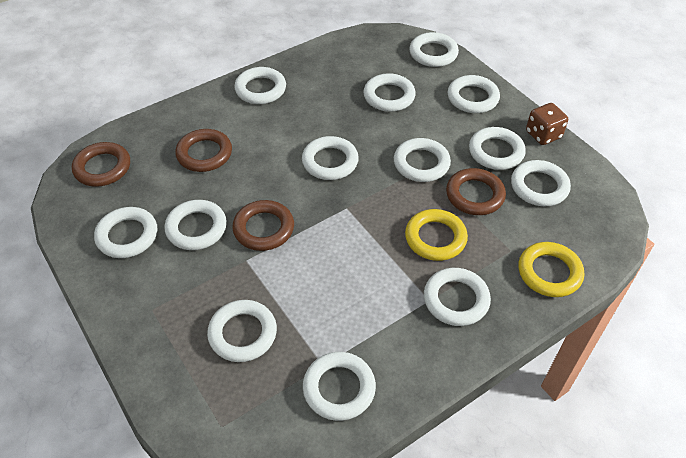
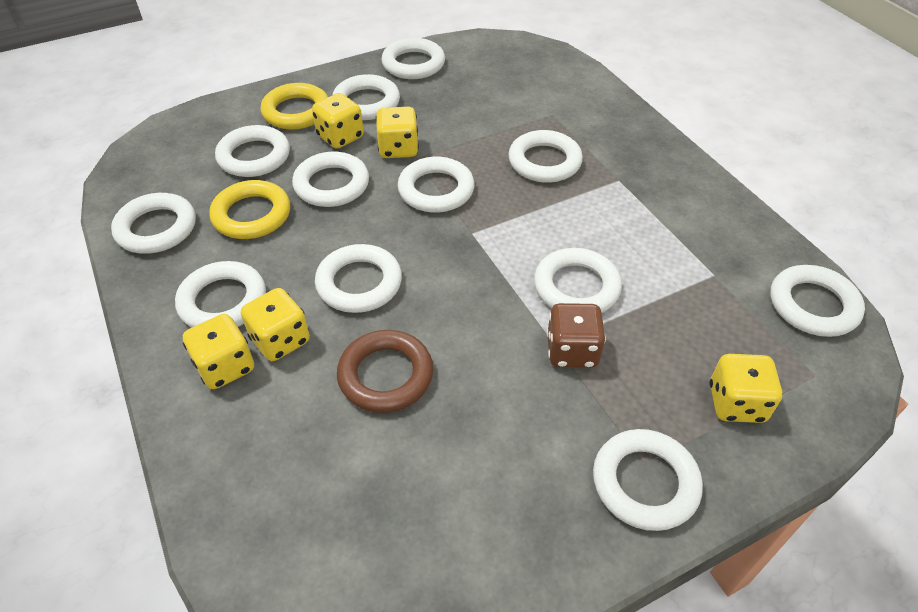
brown ring: 4 -> 1
white ring: 13 -> 12
yellow dice: 0 -> 5

